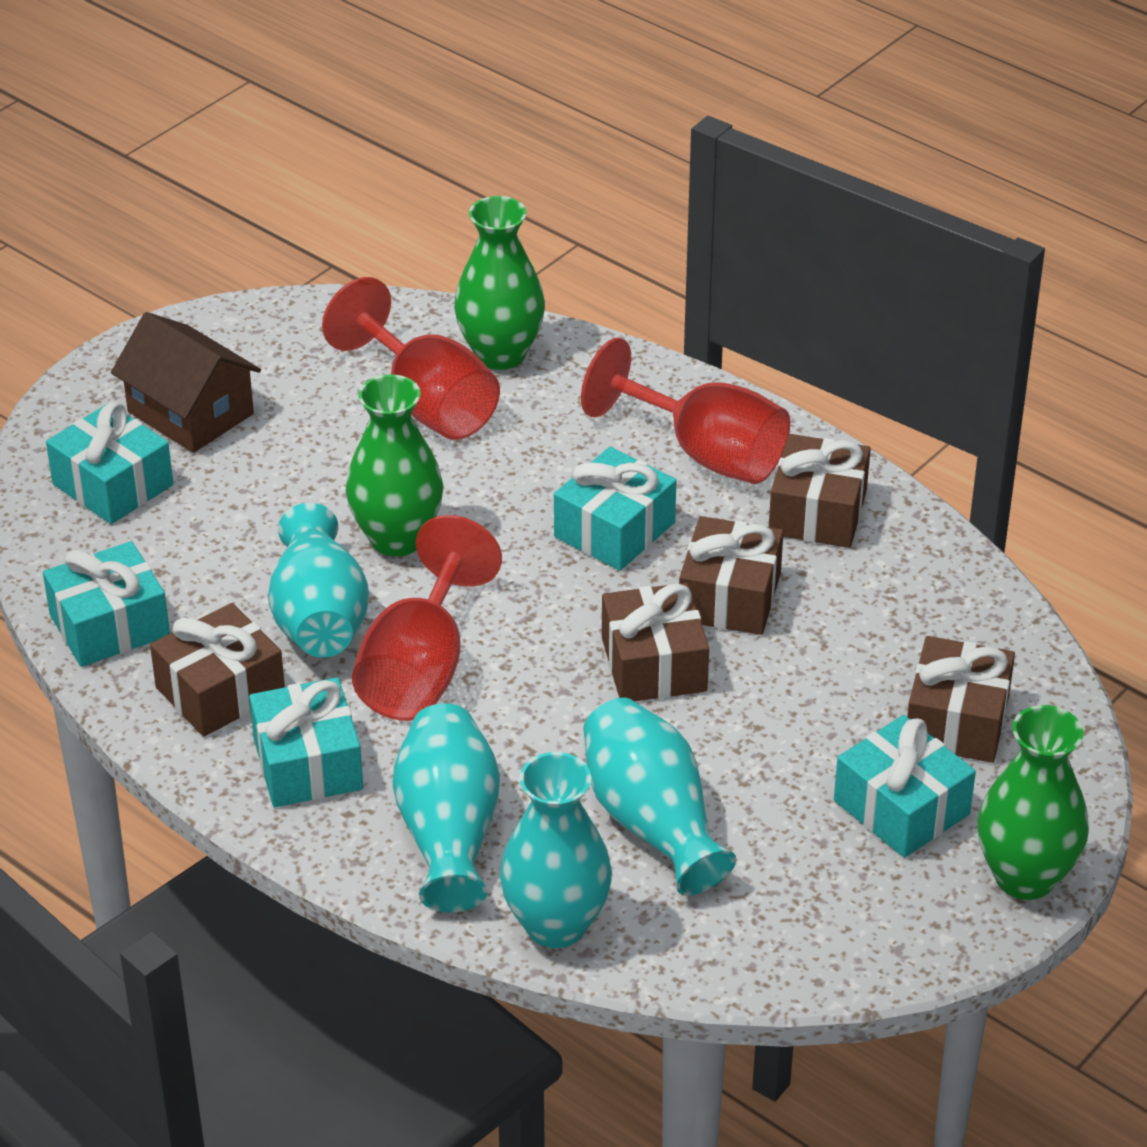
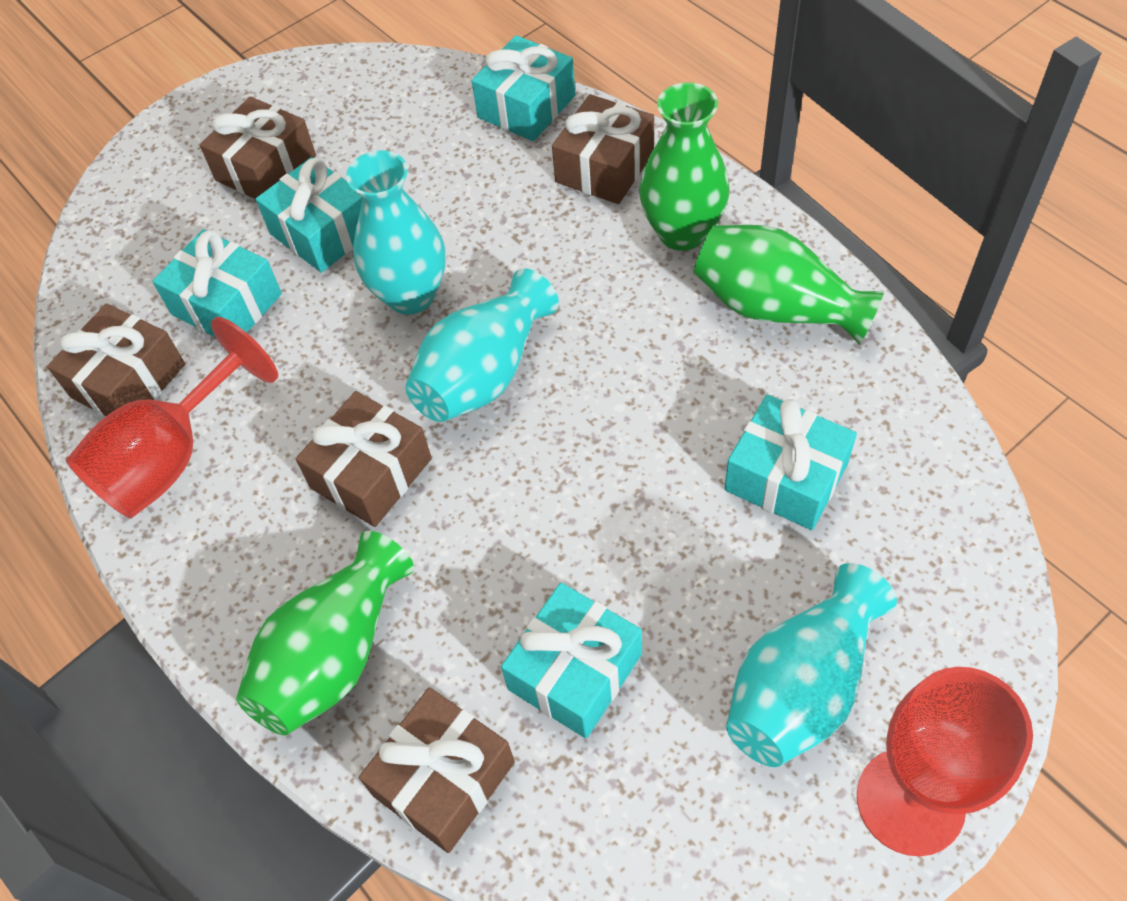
brown house: 1 -> 0
red goblet: 3 -> 2
turquoise vase: 4 -> 3

